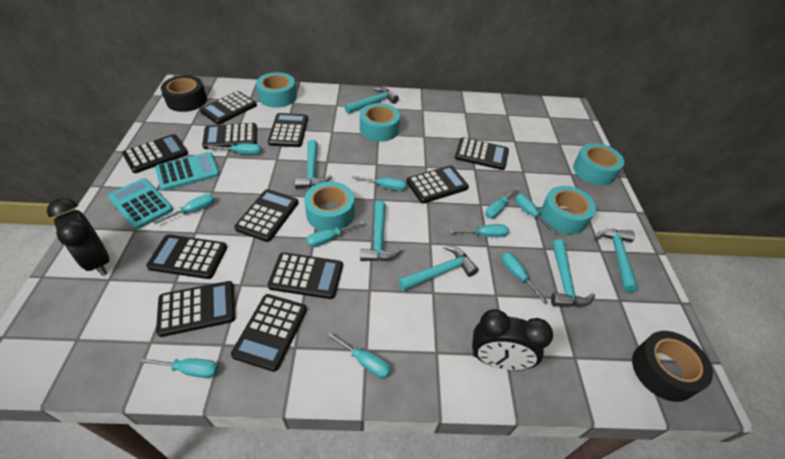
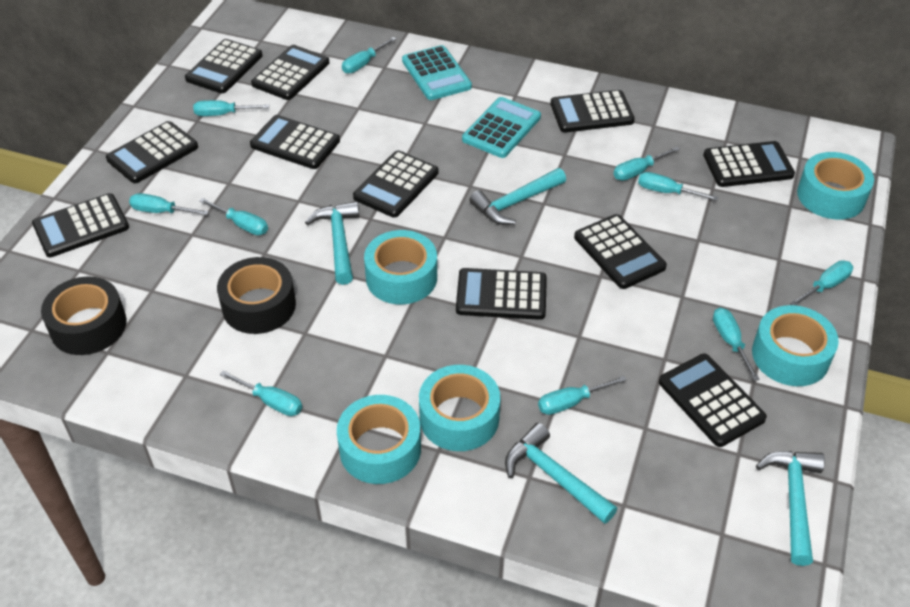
black clock: 2 -> 0
turquoise hammer: 6 -> 4

